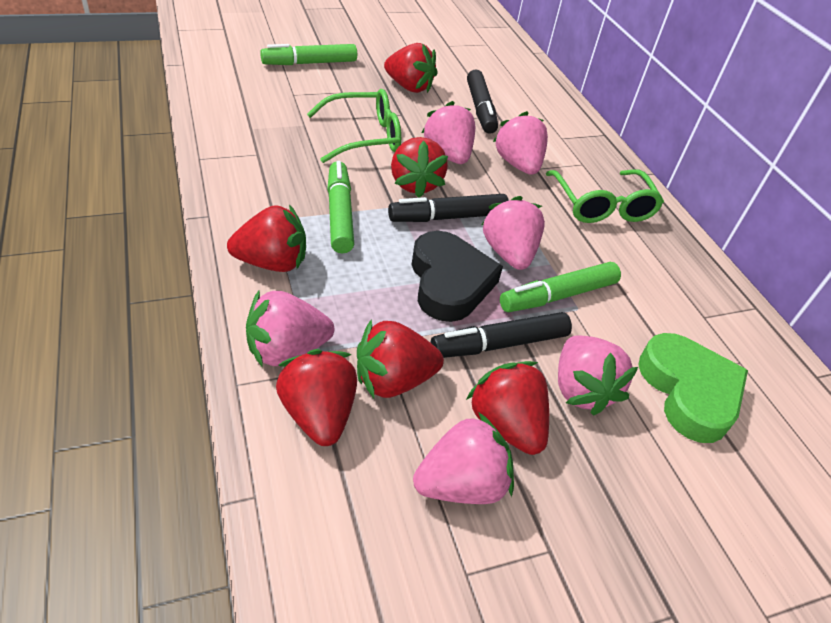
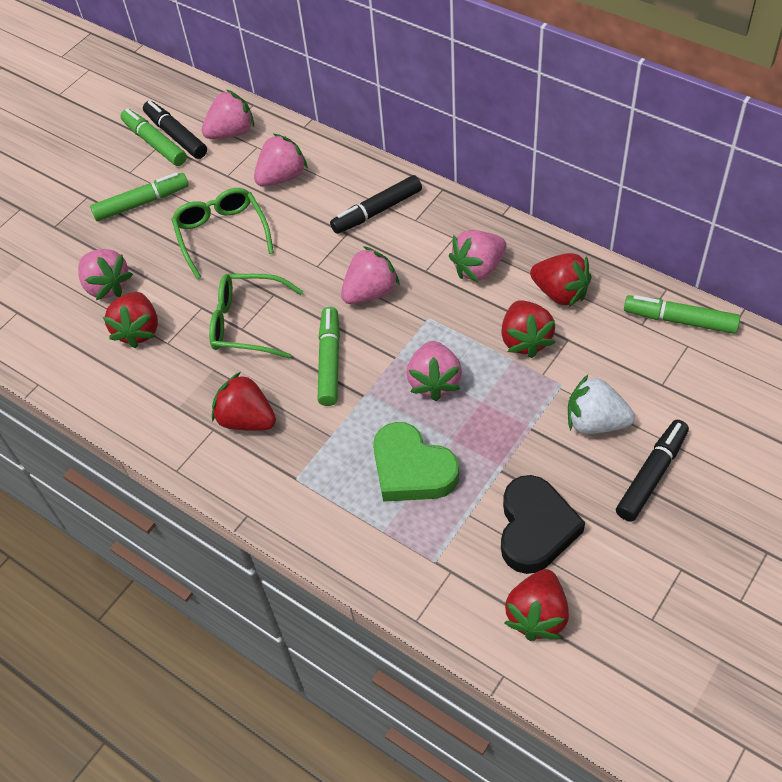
green marker: 3 -> 4
red strawberry: 6 -> 5
white strawberry: 0 -> 1

